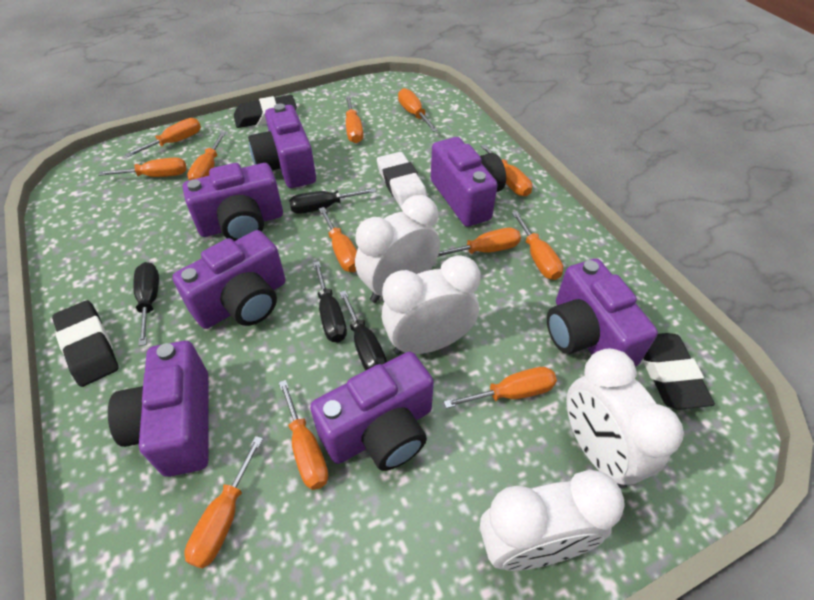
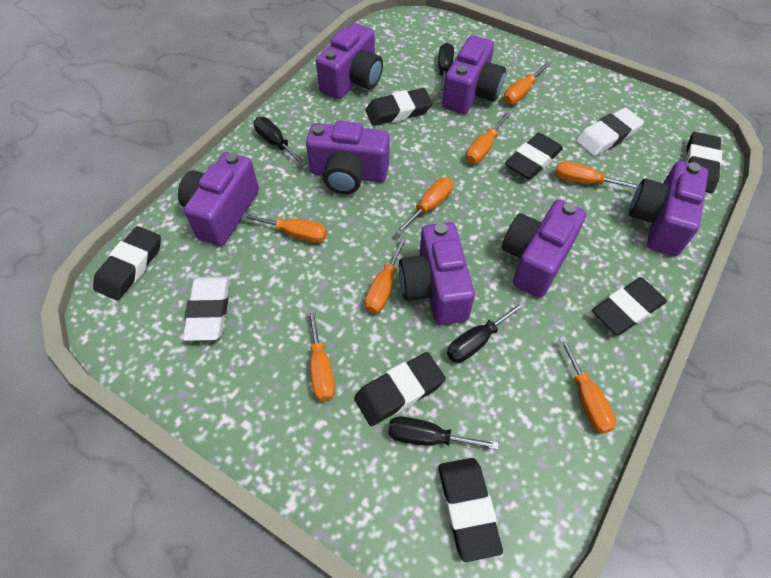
black eraser: 3 -> 7
orange screwdriver: 12 -> 8
white clock: 4 -> 0
white eraser: 1 -> 2

